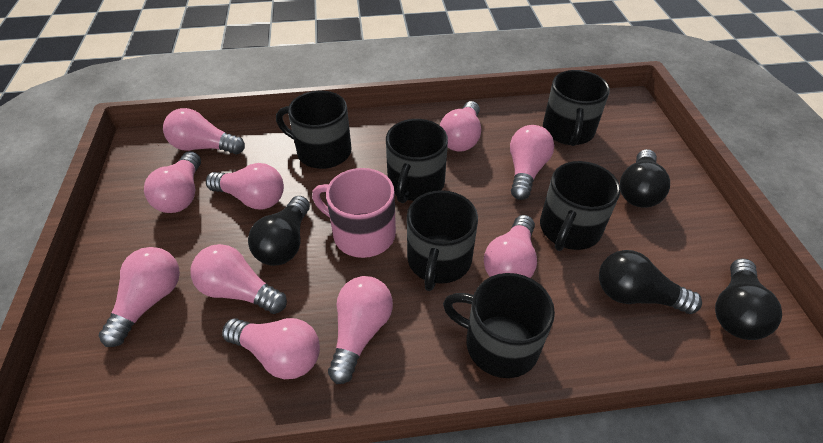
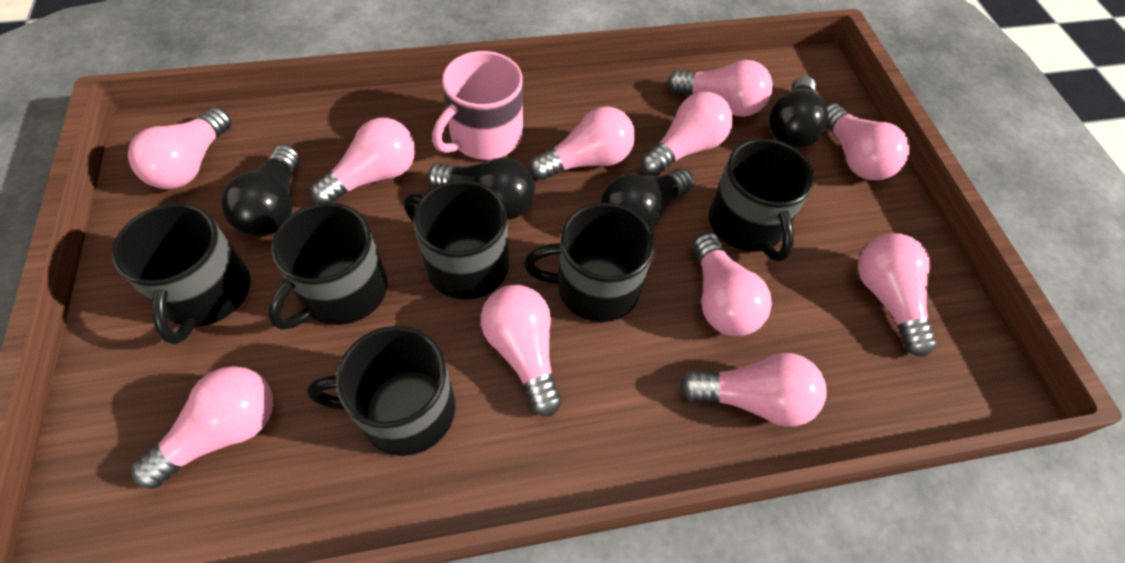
pink light bulb: 10 -> 11

